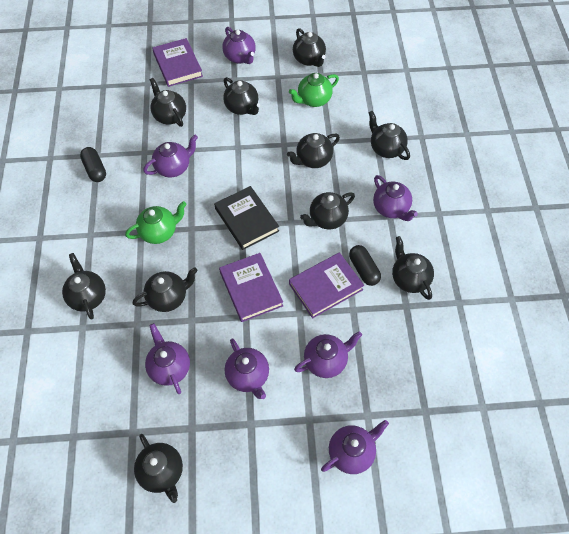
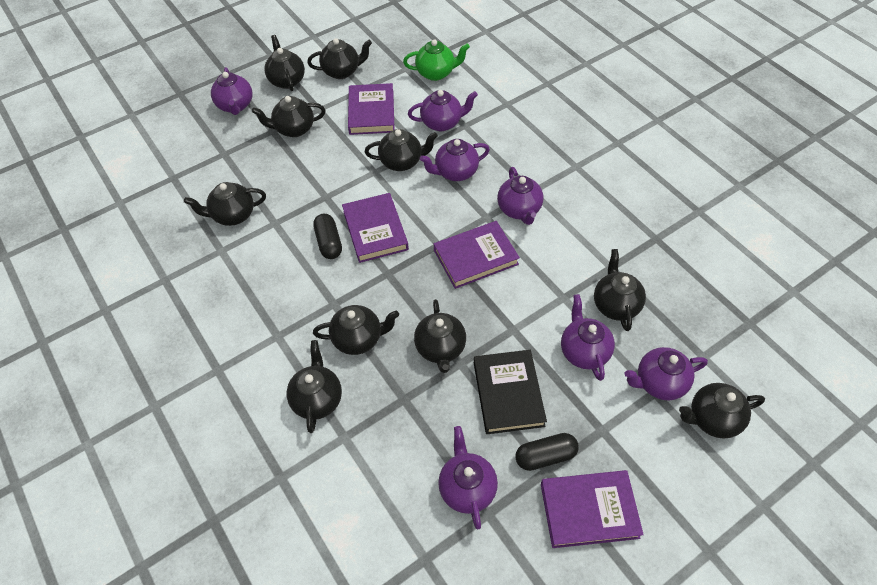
green teapot: 2 -> 1
purple book: 3 -> 4

